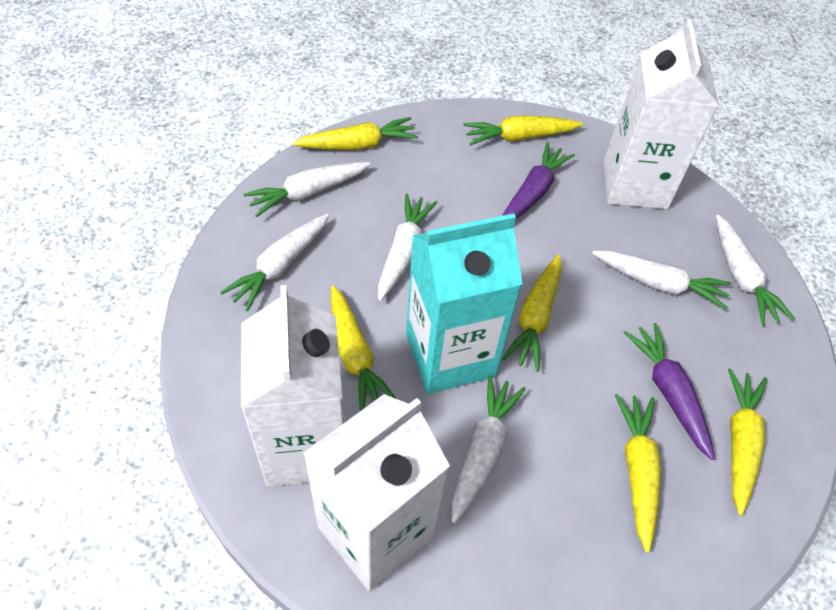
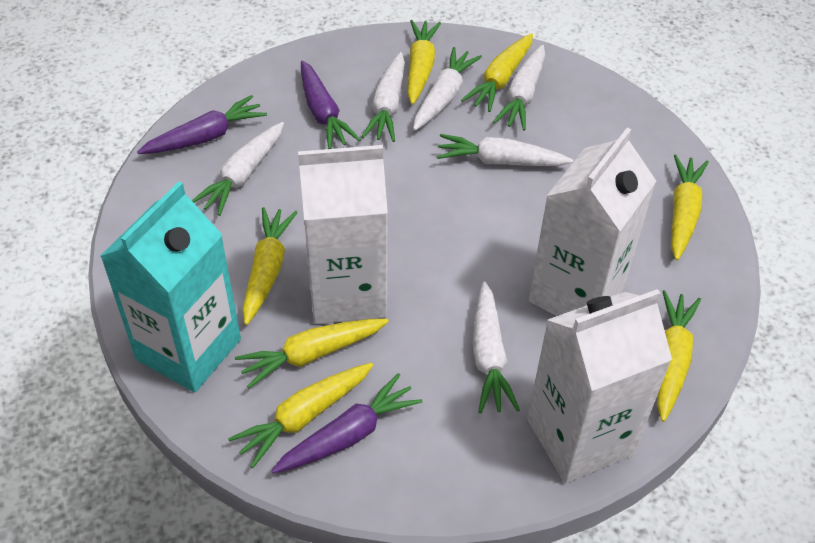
purple carrot: 2 -> 3
yellow carrot: 6 -> 7

